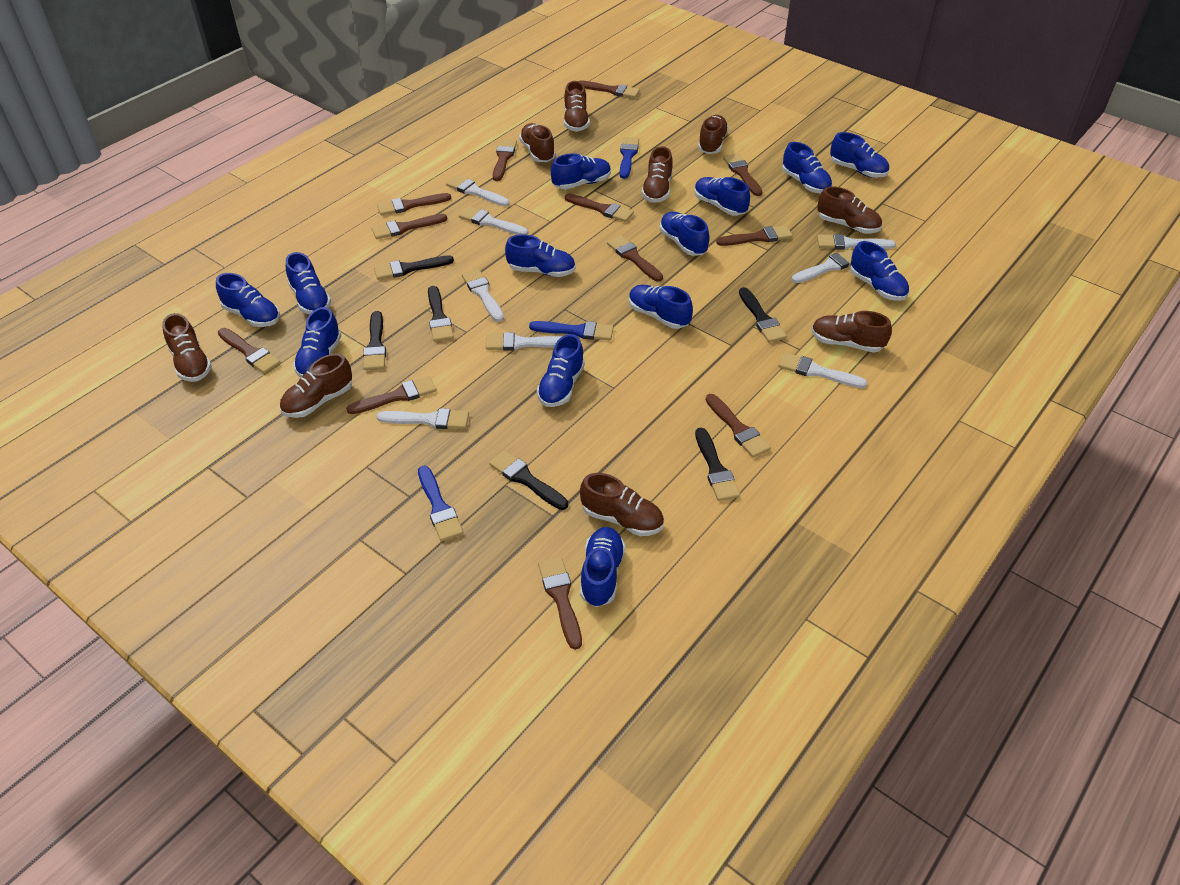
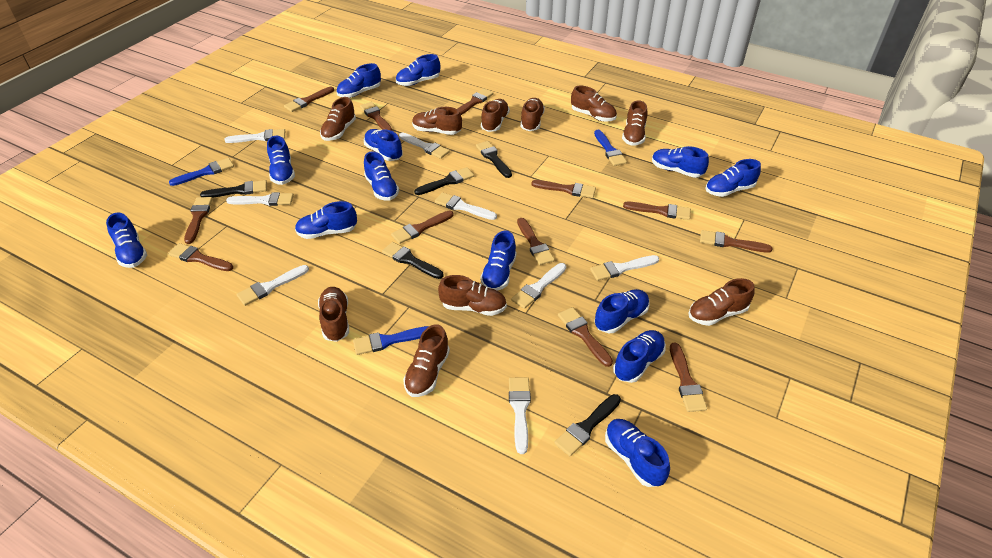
black brush: 6 -> 5
brown shoe: 9 -> 10

